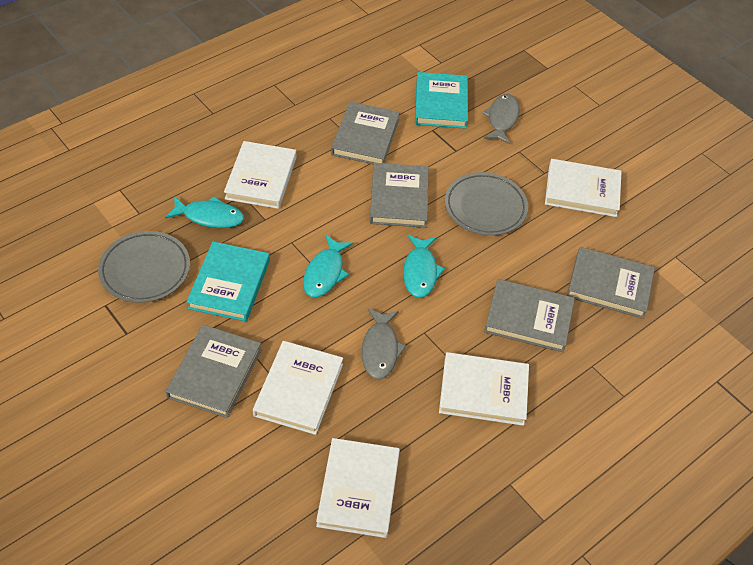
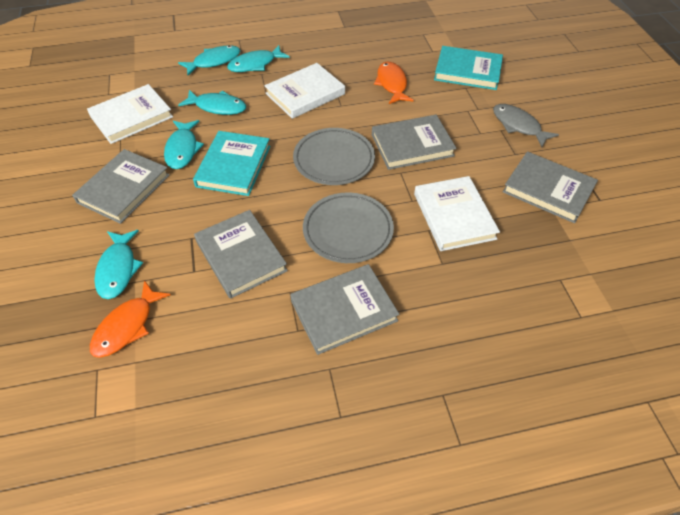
grey fish: 2 -> 1
orange fish: 0 -> 2
turquoise fish: 3 -> 5
white book: 5 -> 3

